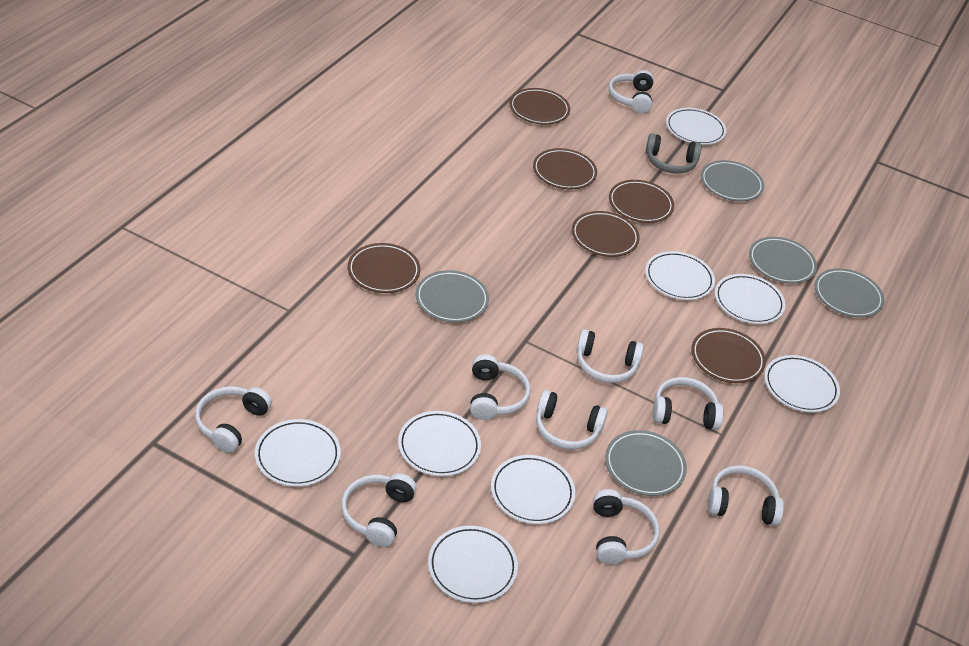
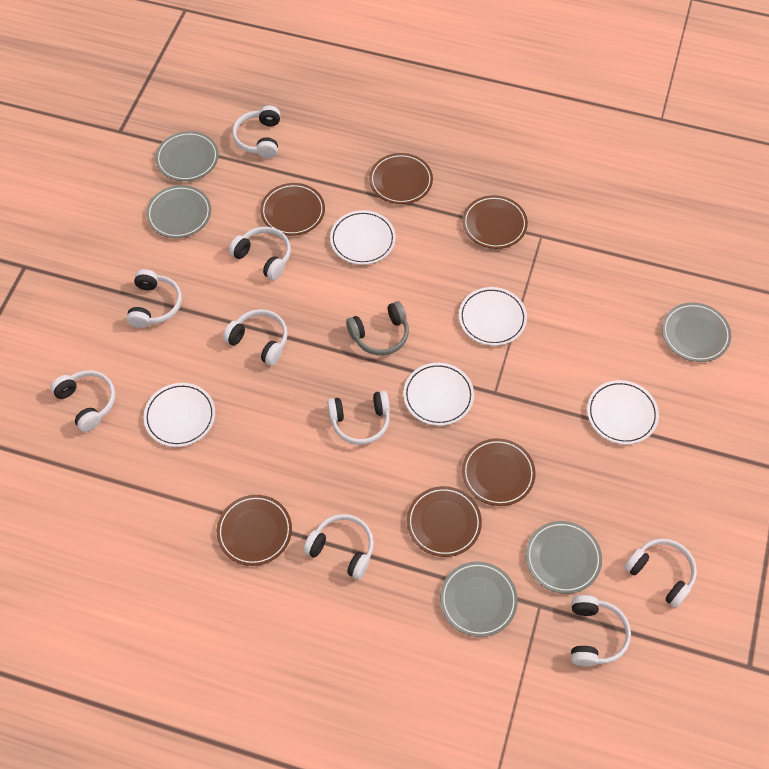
white plate: 8 -> 5

